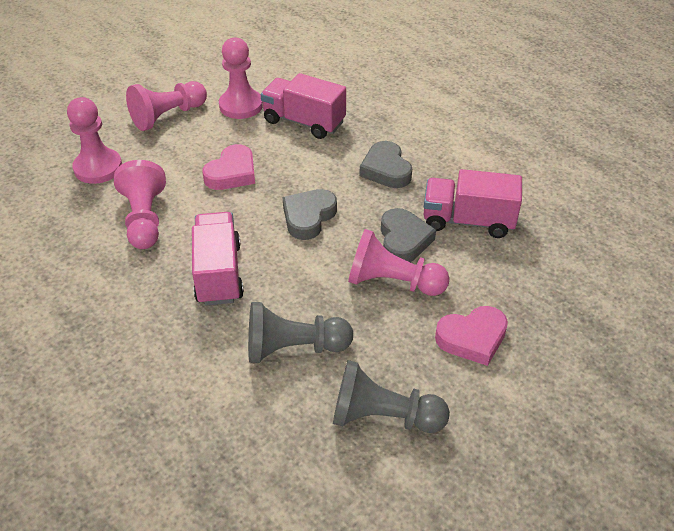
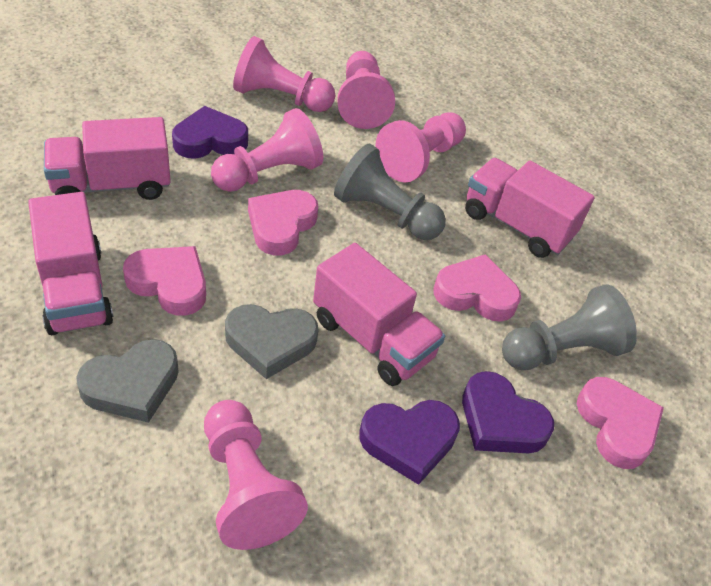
grey heart: 3 -> 2
pink heart: 2 -> 4
pink truck: 3 -> 4
purple heart: 0 -> 3

